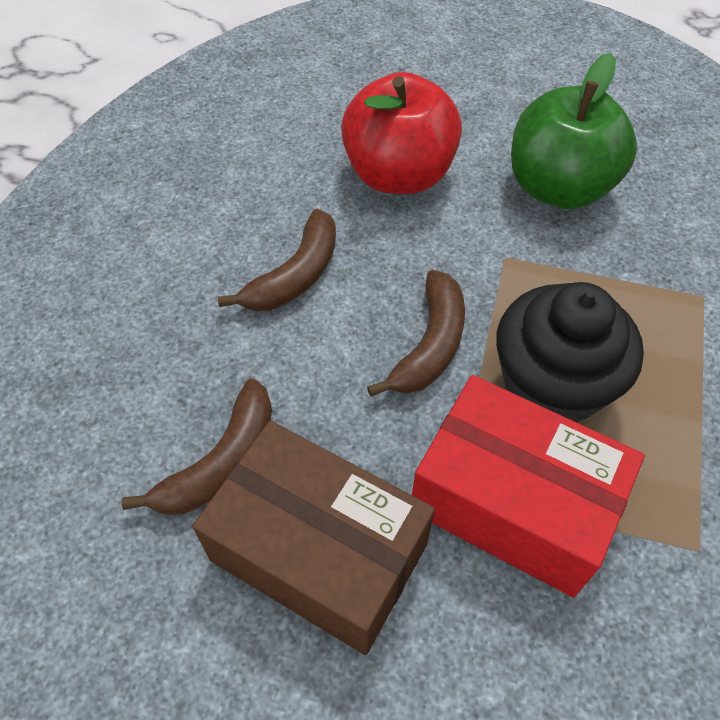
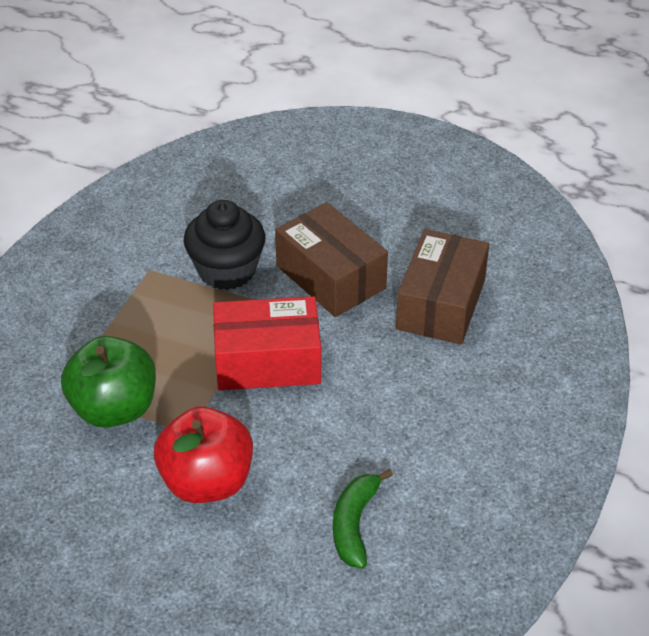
brown banana: 3 -> 0
brown box: 1 -> 2
green banana: 0 -> 1

